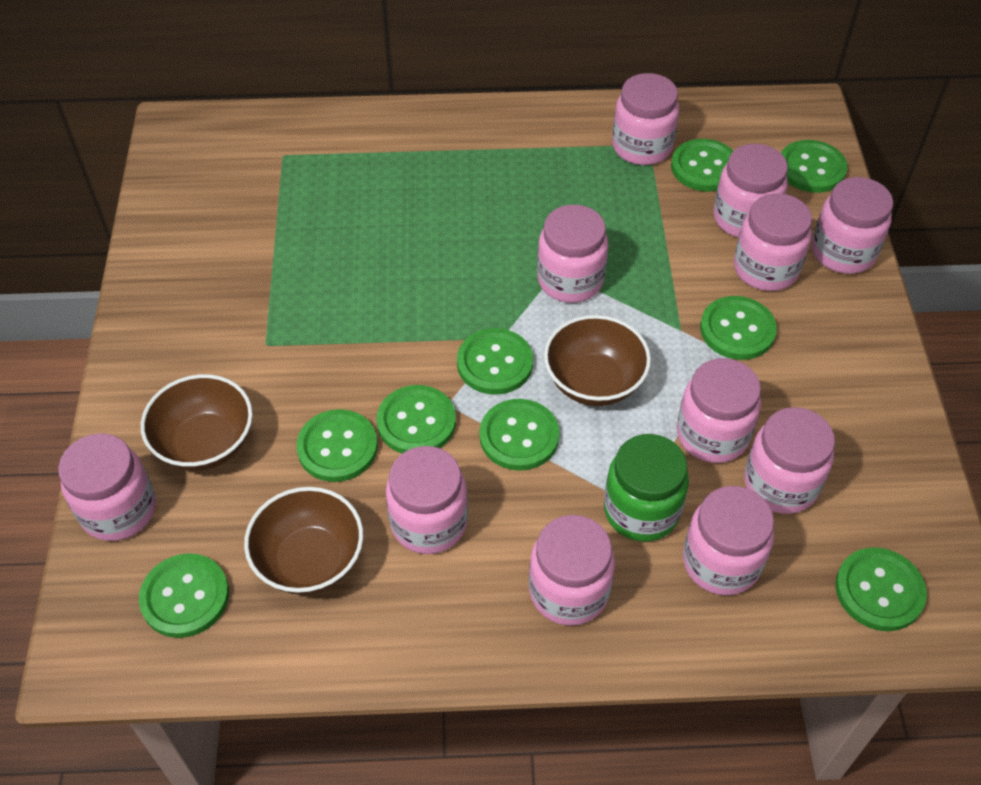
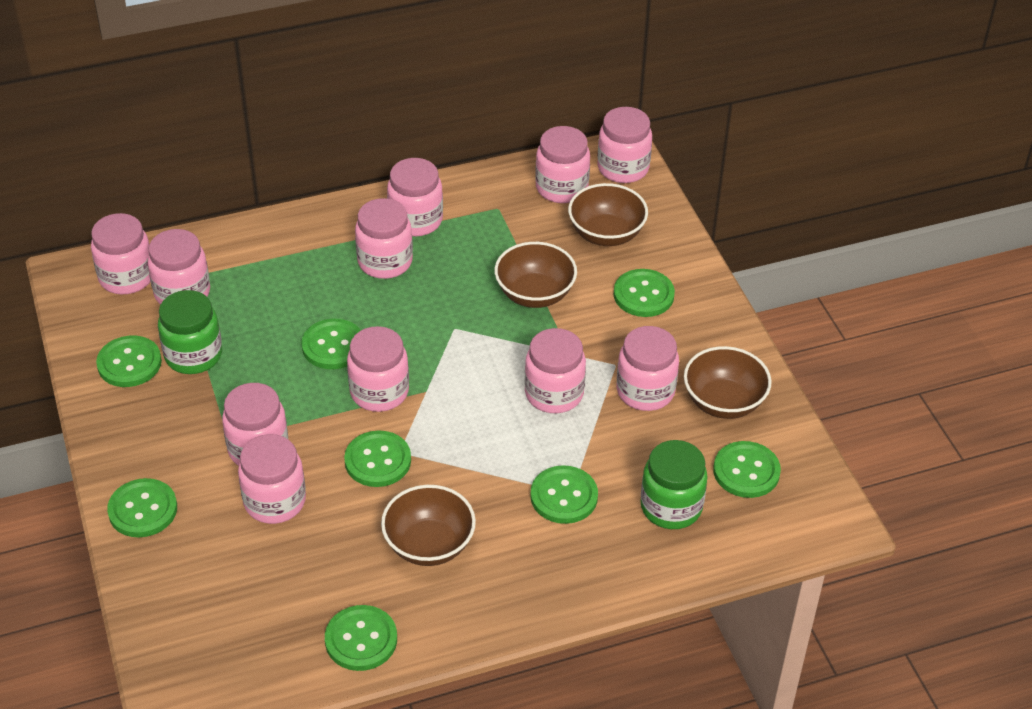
brown bowl: 3 -> 4
green button: 9 -> 8
green jar: 1 -> 2

